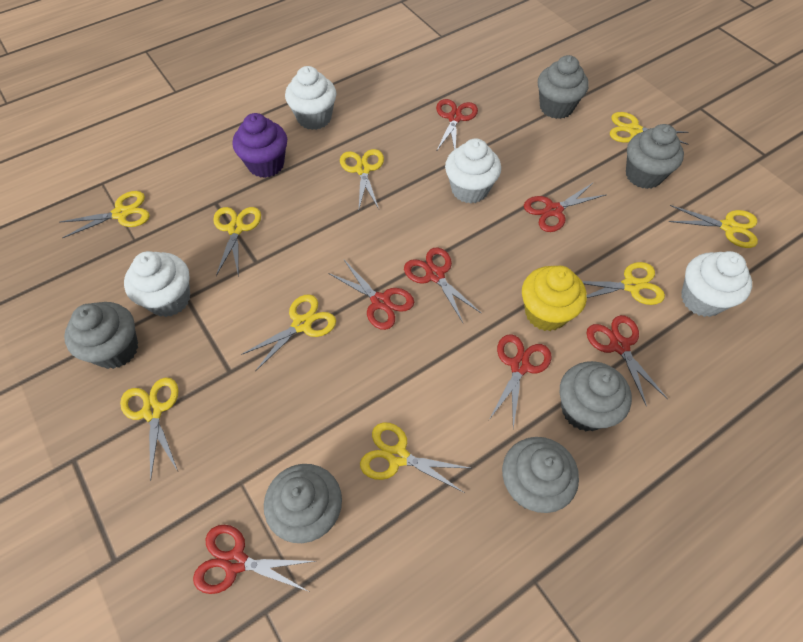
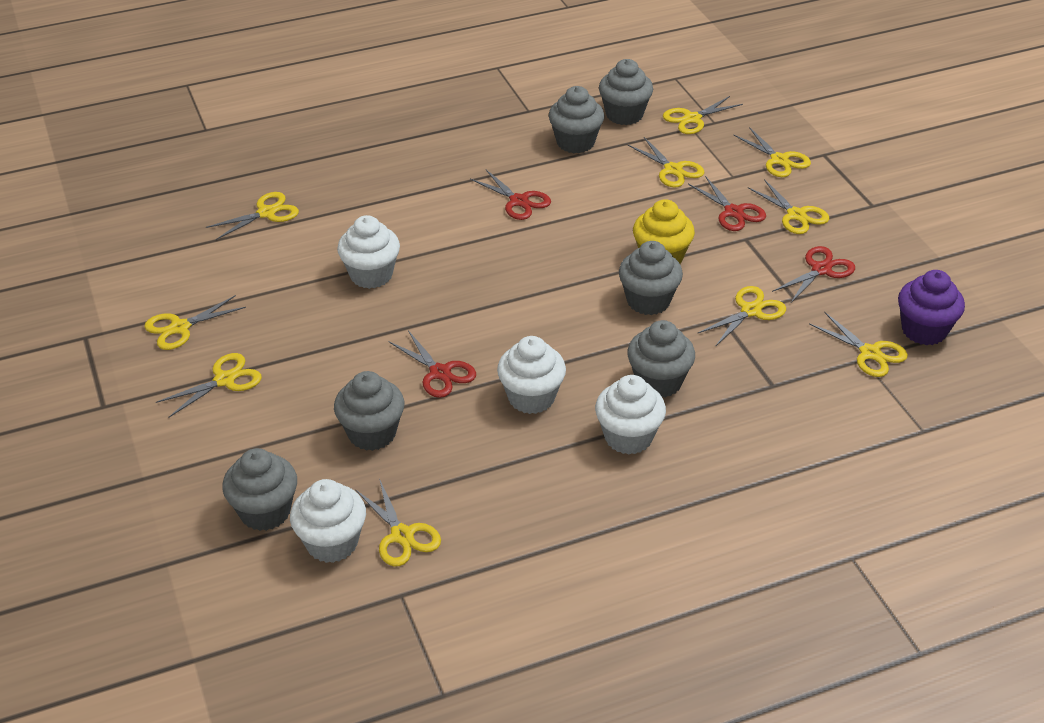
red scissors: 7 -> 4
yellow scissors: 9 -> 10

